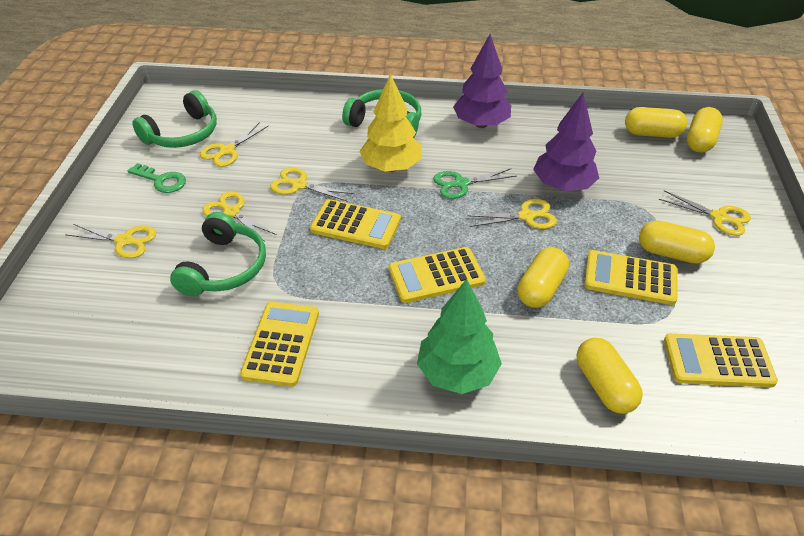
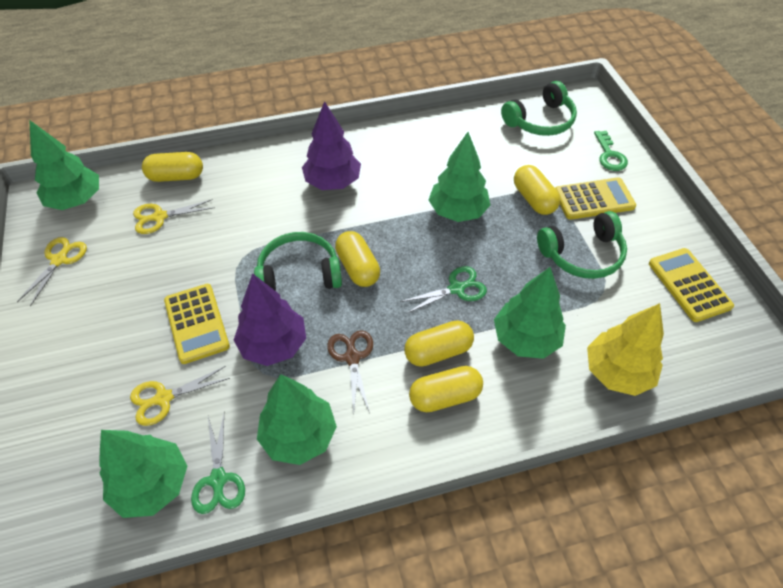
brown scissors: 0 -> 1
green scissors: 1 -> 2
green tree: 1 -> 5
yellow calculator: 5 -> 3
yellow scissors: 6 -> 3

